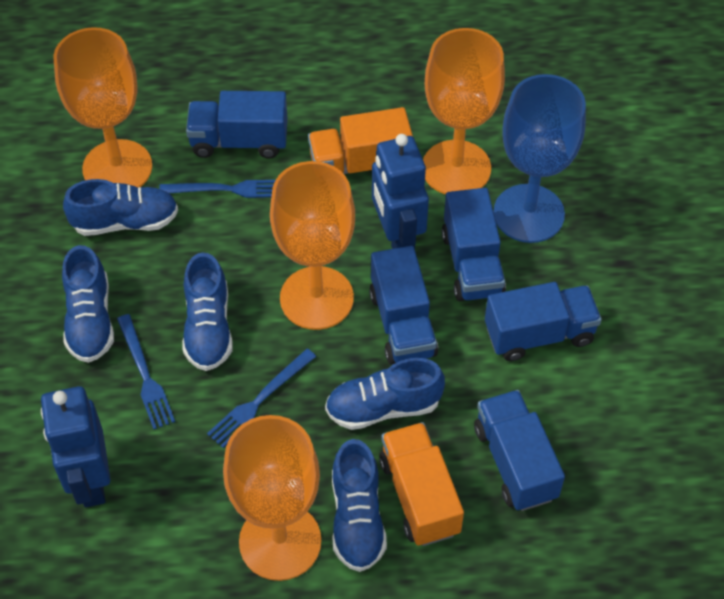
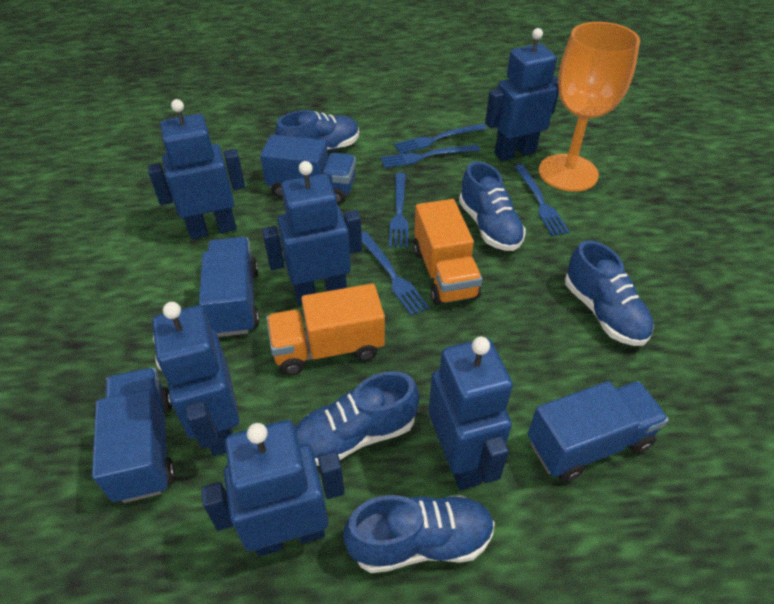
blue fork: 3 -> 5
blue goblet: 1 -> 0
blue robot: 2 -> 6
blue truck: 5 -> 4
orange goblet: 4 -> 1

